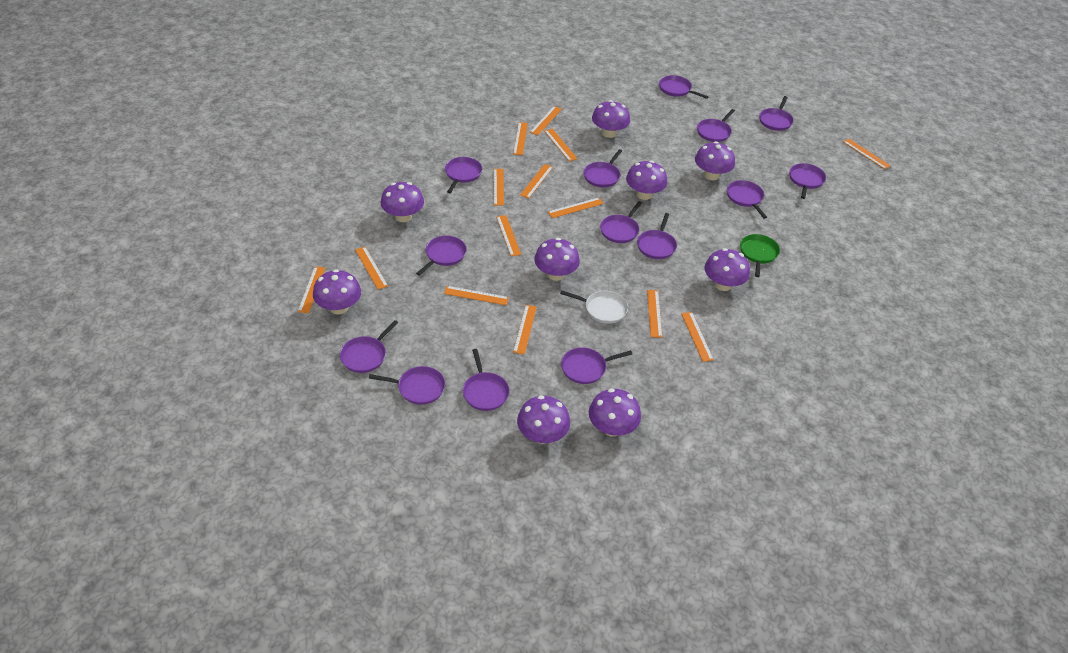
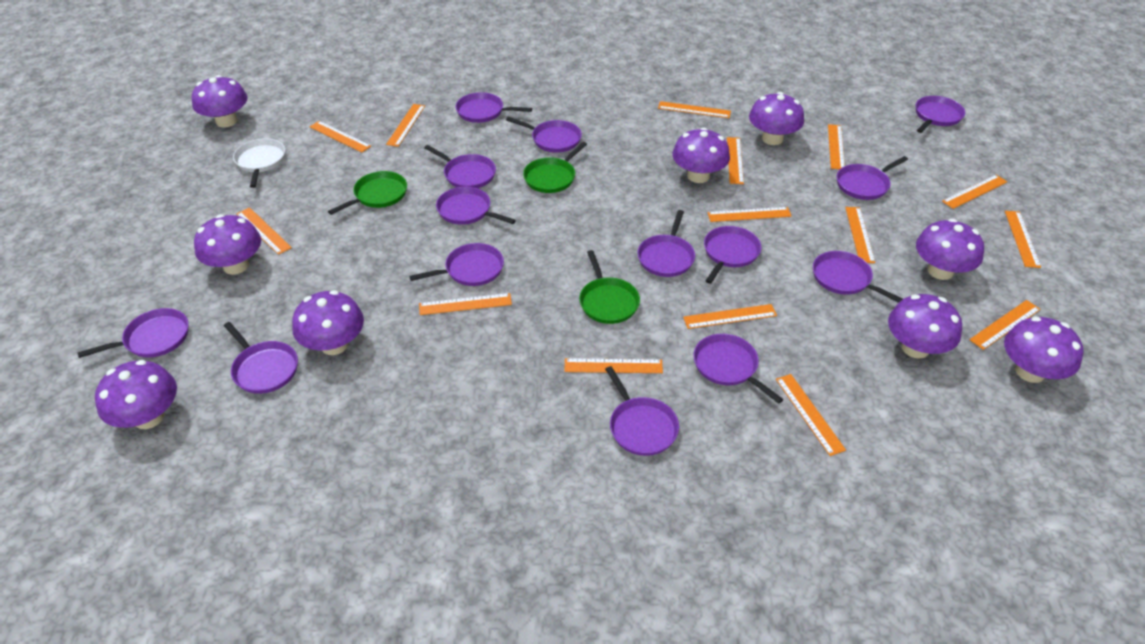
green pan: 1 -> 3
orange ruler: 14 -> 15

